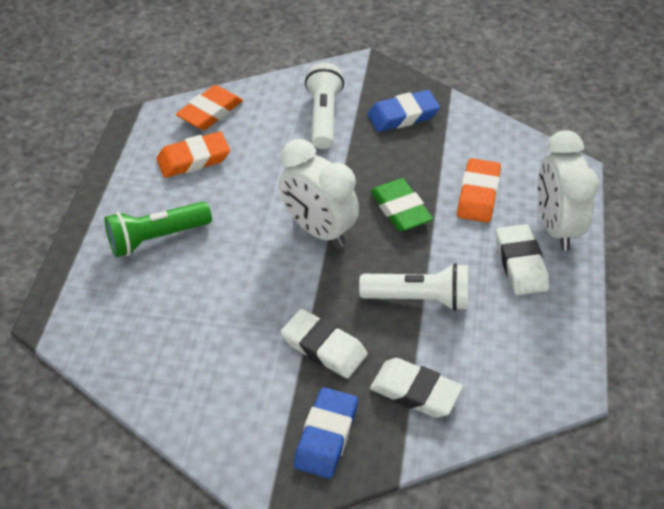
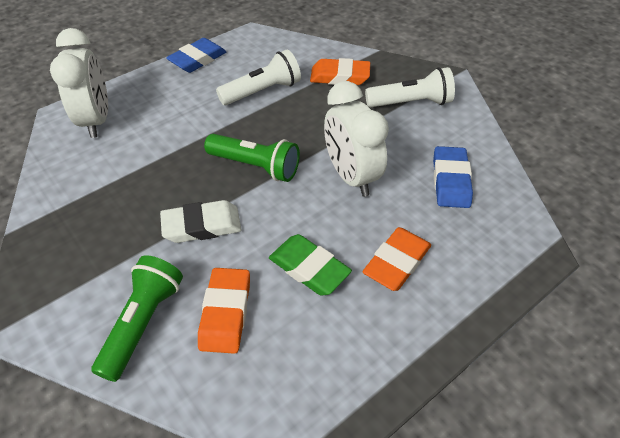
green flashlight: 1 -> 2
white eraser: 3 -> 1

